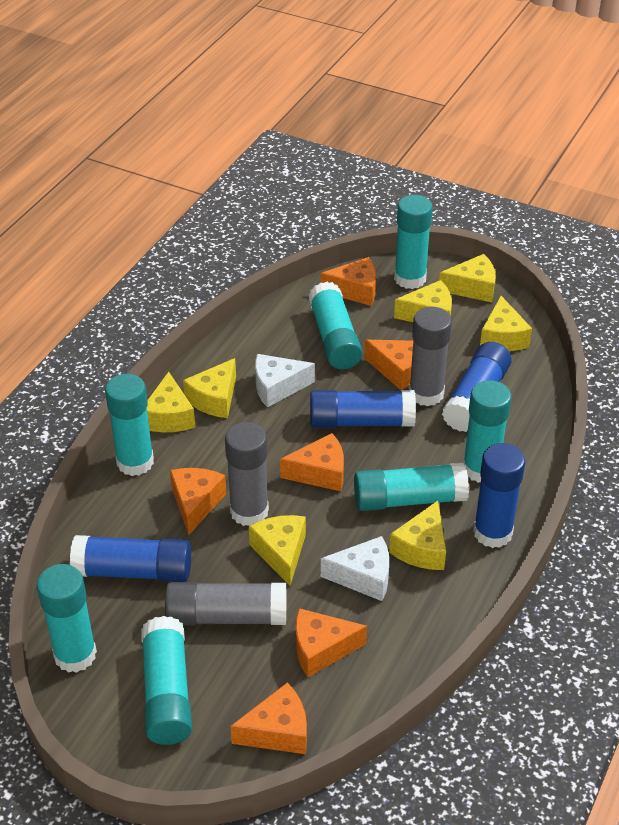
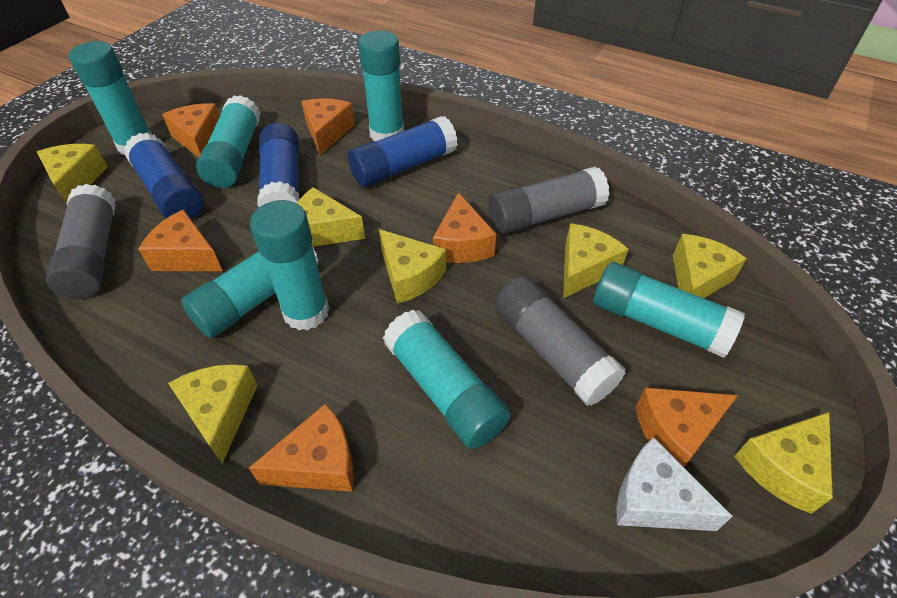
blue glue stick: 4 -> 3
white cheese: 2 -> 1

